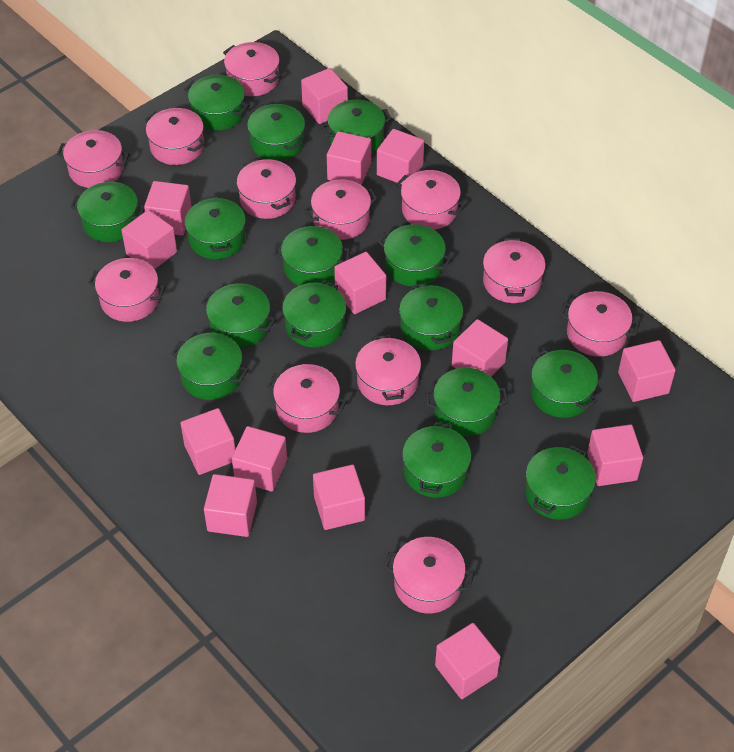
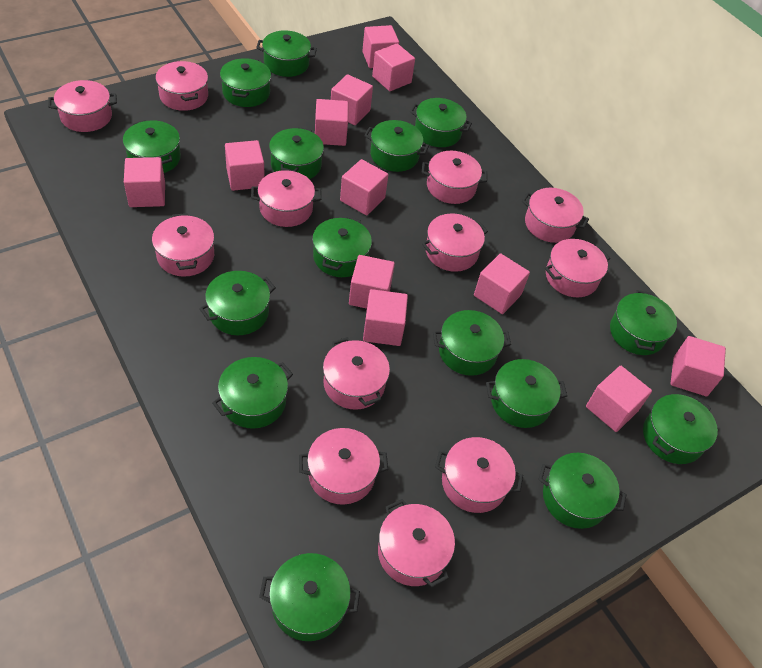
pink cube: 14 -> 12

